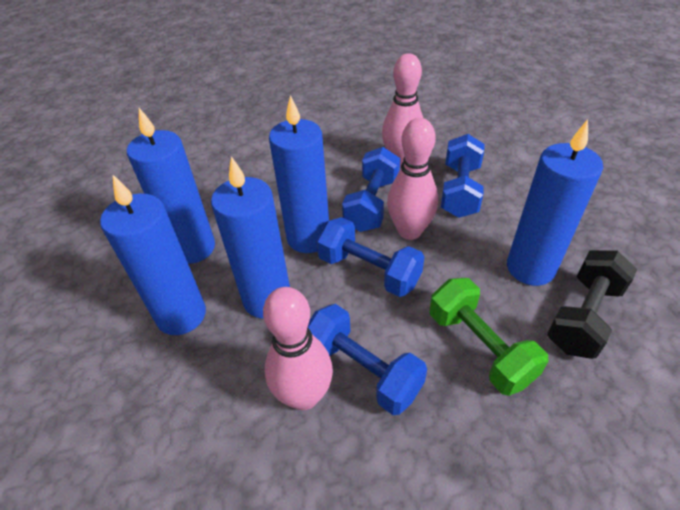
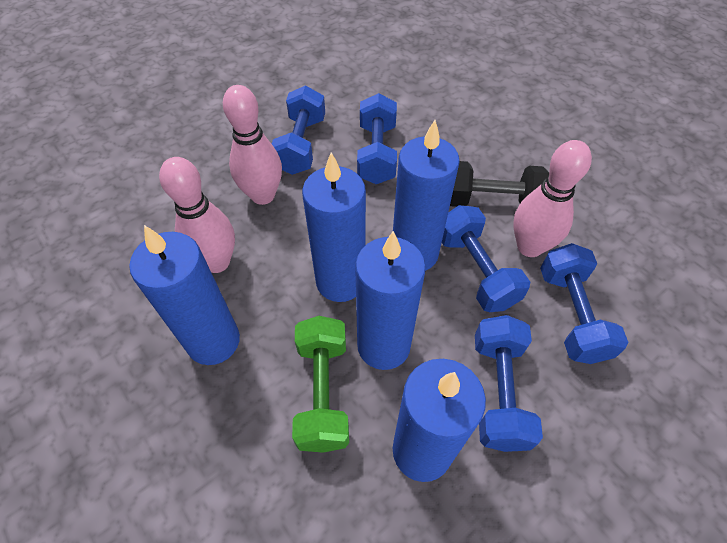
blue dumbbell: 4 -> 5

